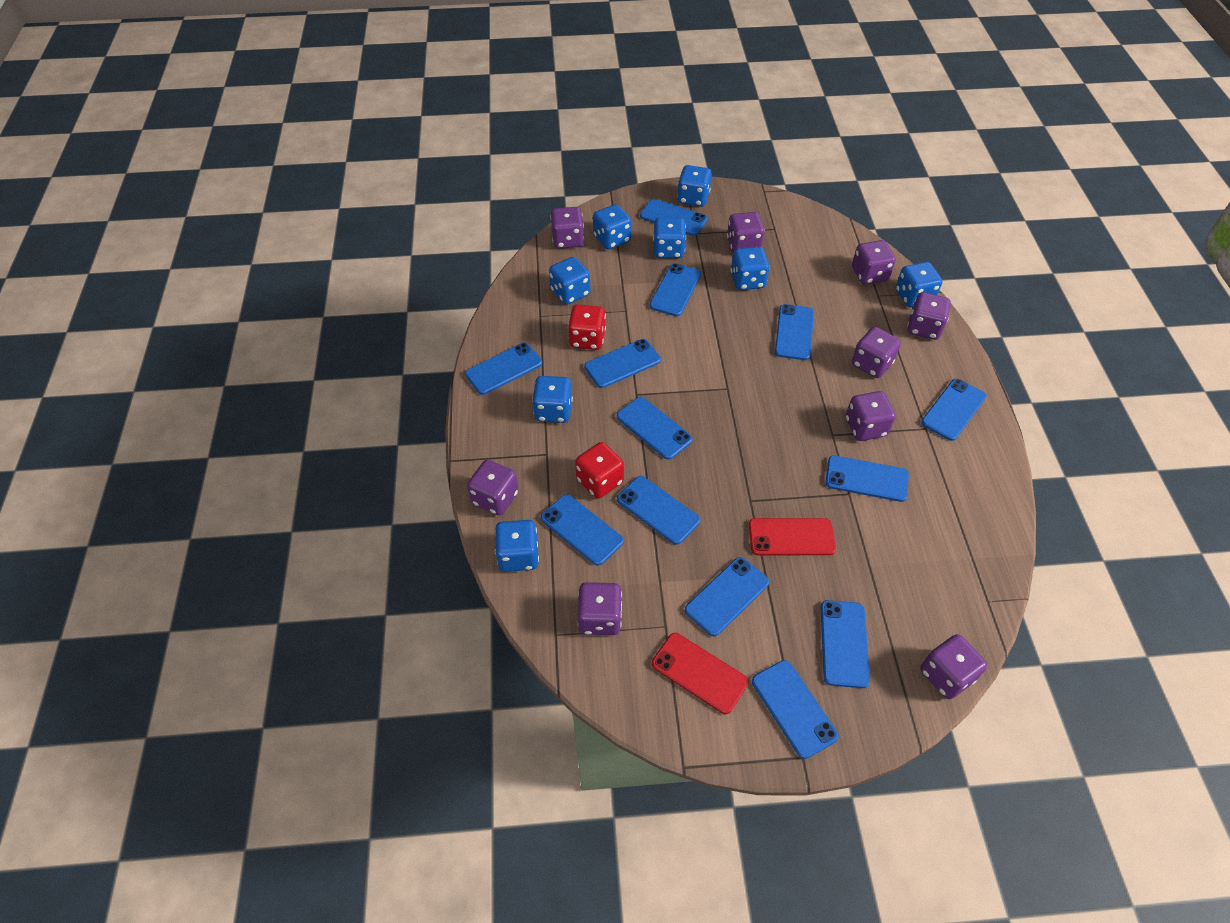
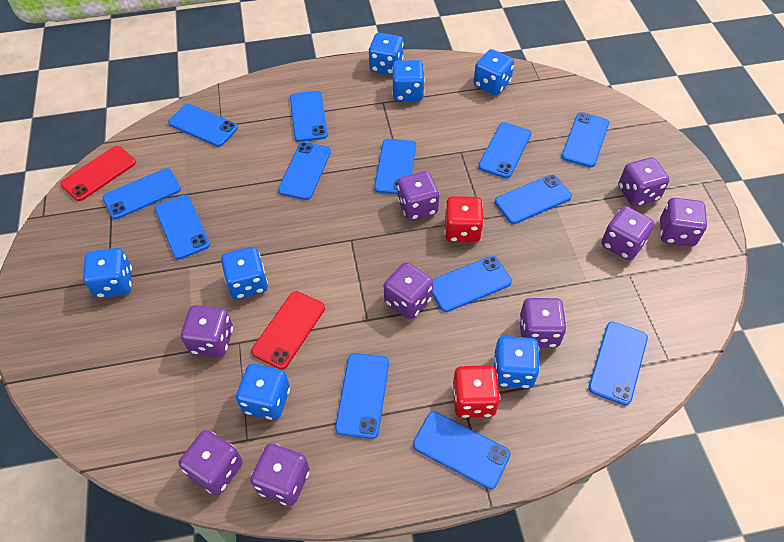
blue dice: 8 -> 7

